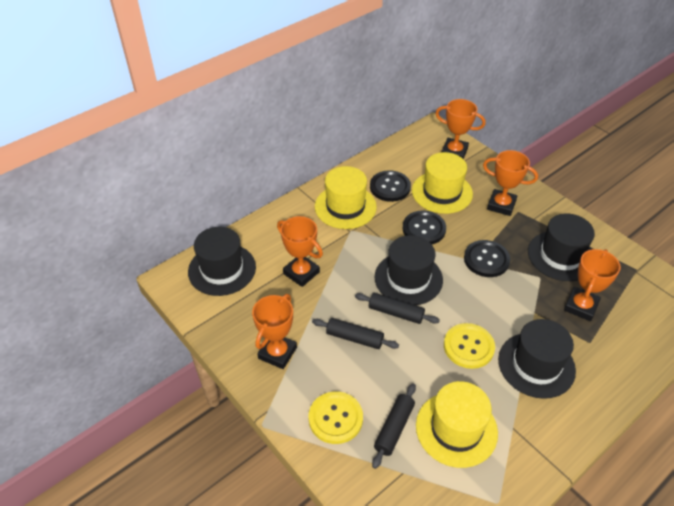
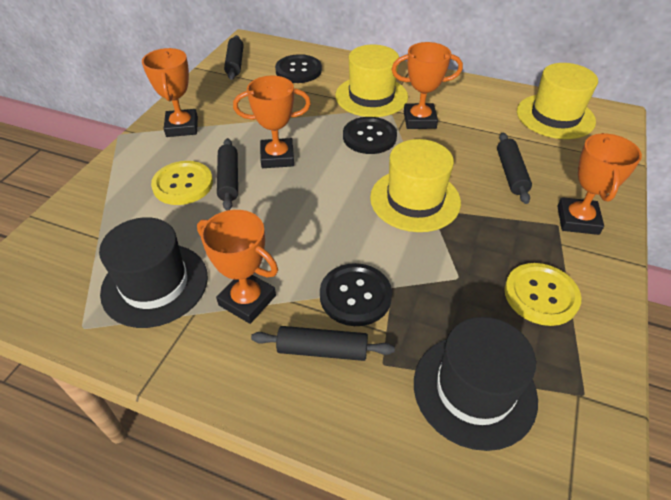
black hat: 4 -> 2
black rolling pin: 3 -> 4

